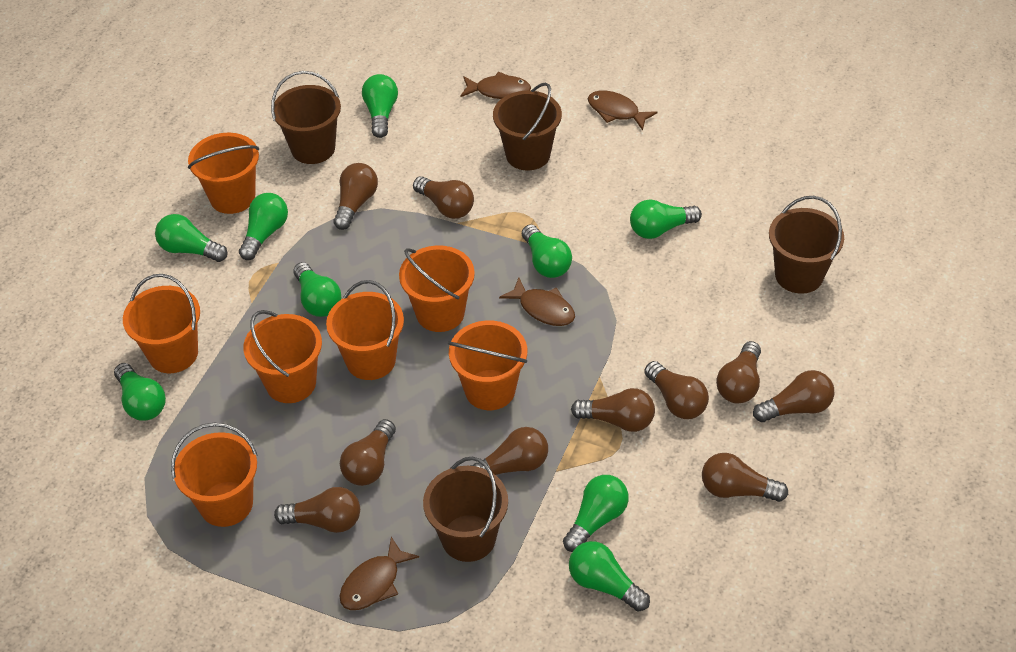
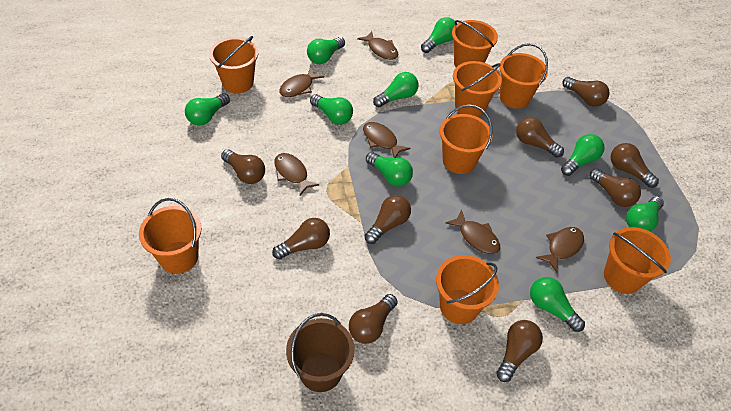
brown bucket: 4 -> 1
brown fish: 4 -> 6
brown light bulb: 10 -> 9
orange bucket: 7 -> 8

